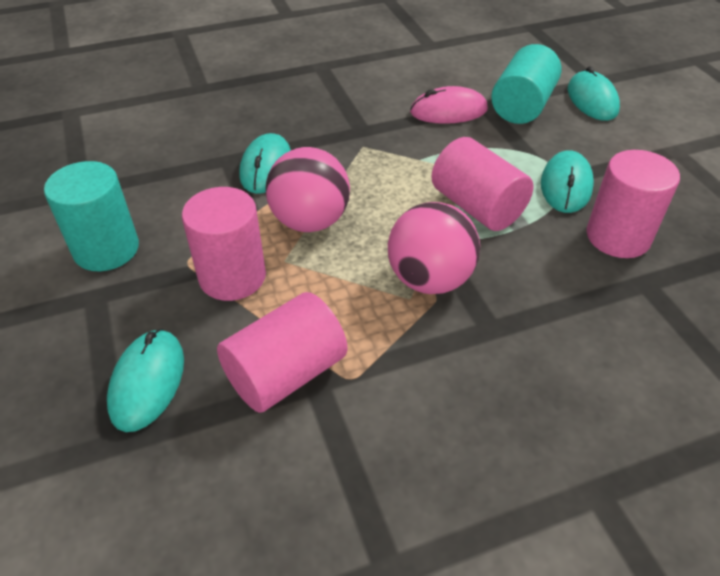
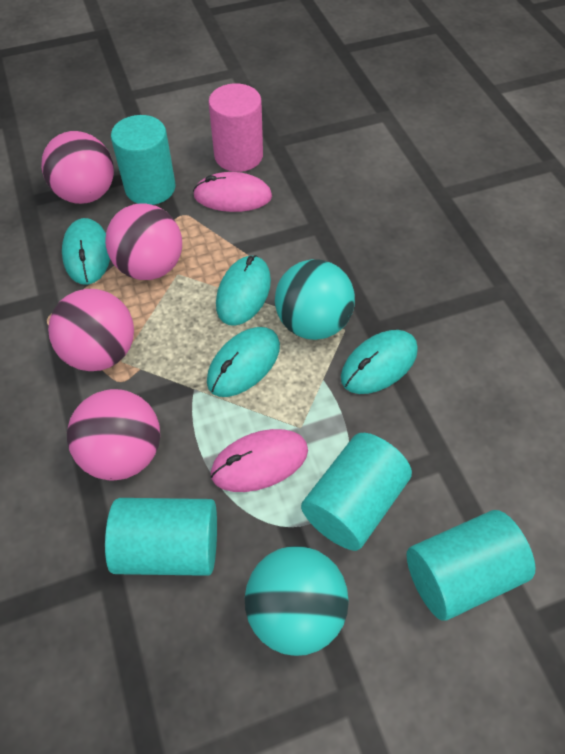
pink ball: 2 -> 4
pink cylinder: 4 -> 1
pink mouse: 1 -> 2
turquoise ball: 0 -> 2
turquoise cylinder: 2 -> 4

